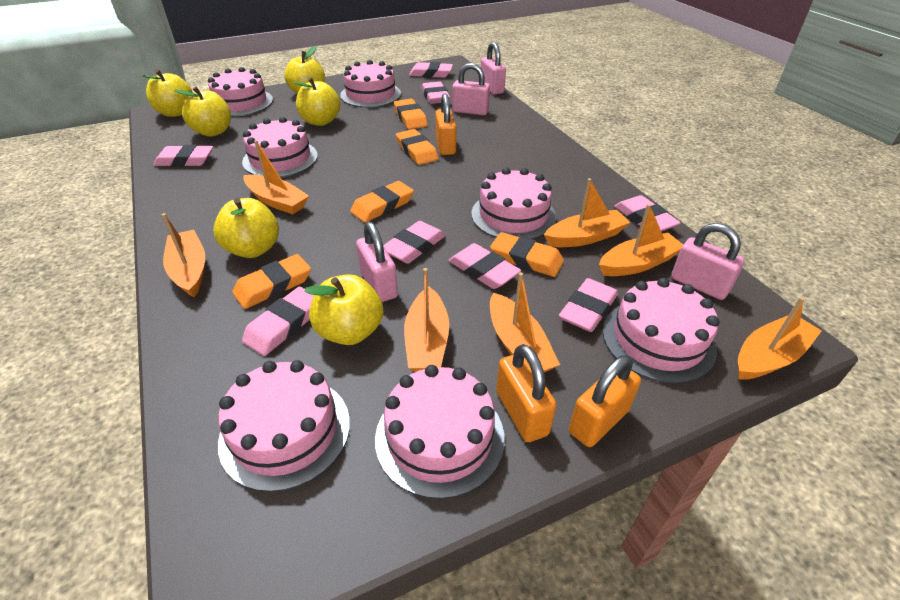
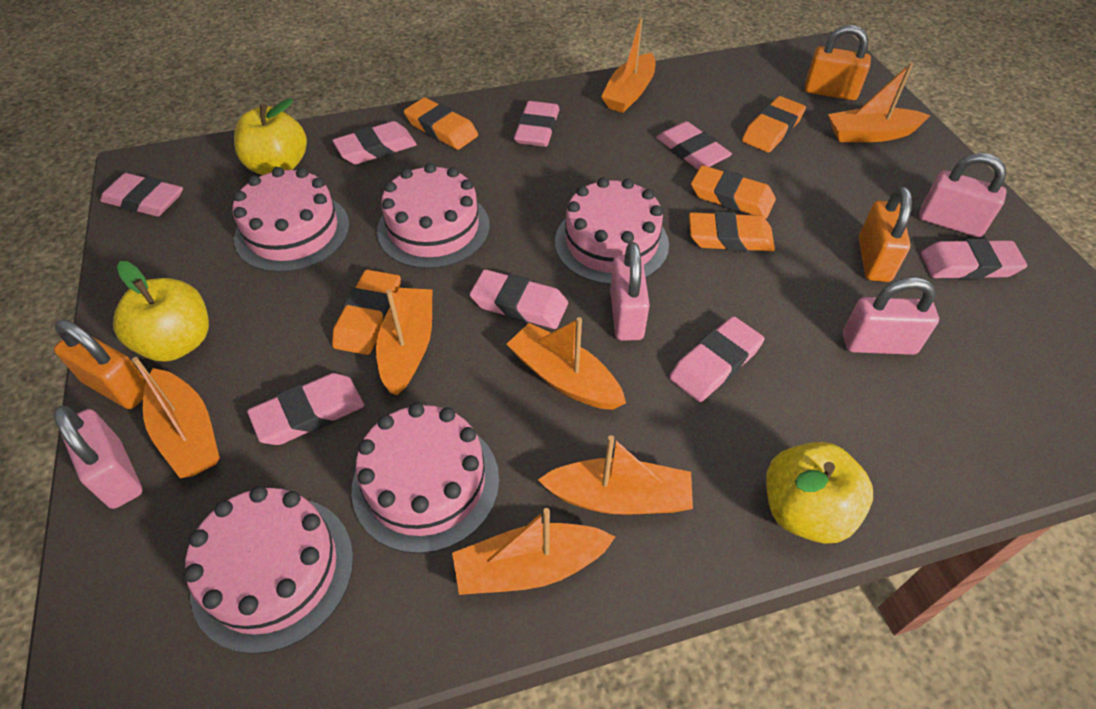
pink cake: 7 -> 5
yellow apple: 6 -> 3

